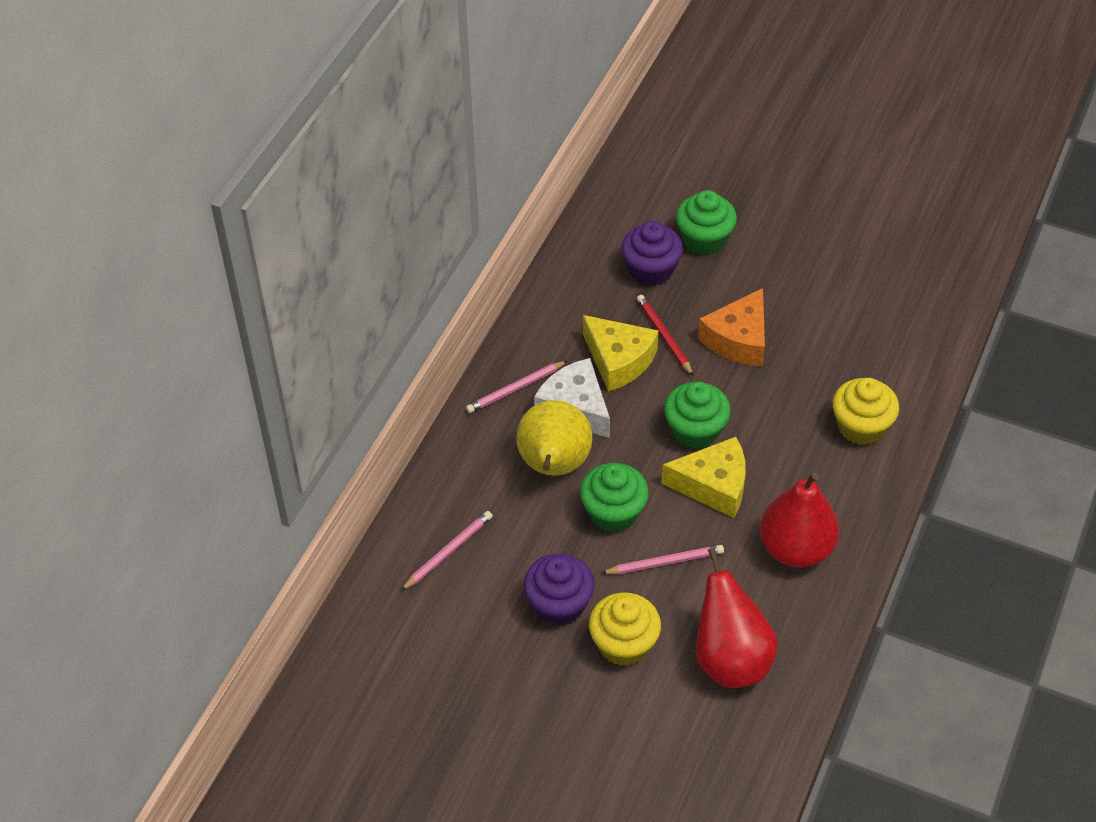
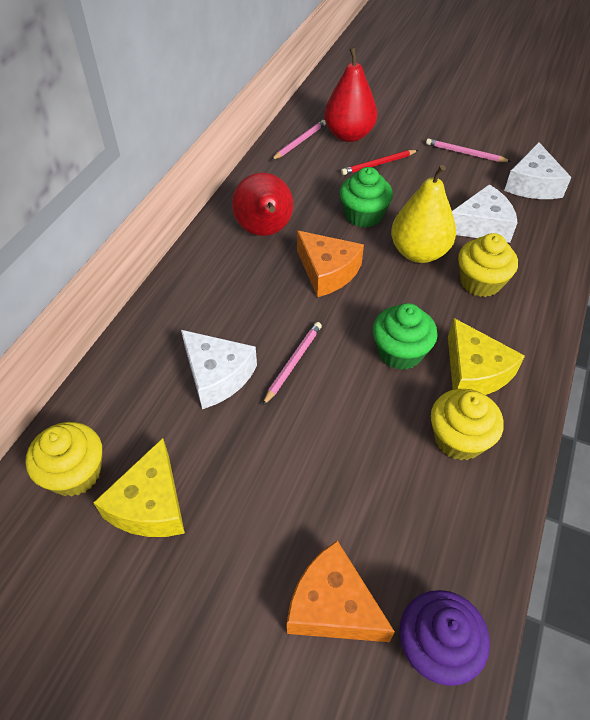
green cupcake: 3 -> 2
orange cheese: 1 -> 2
purple cupcake: 2 -> 1
white cheese: 1 -> 3
yellow cupcake: 2 -> 3

